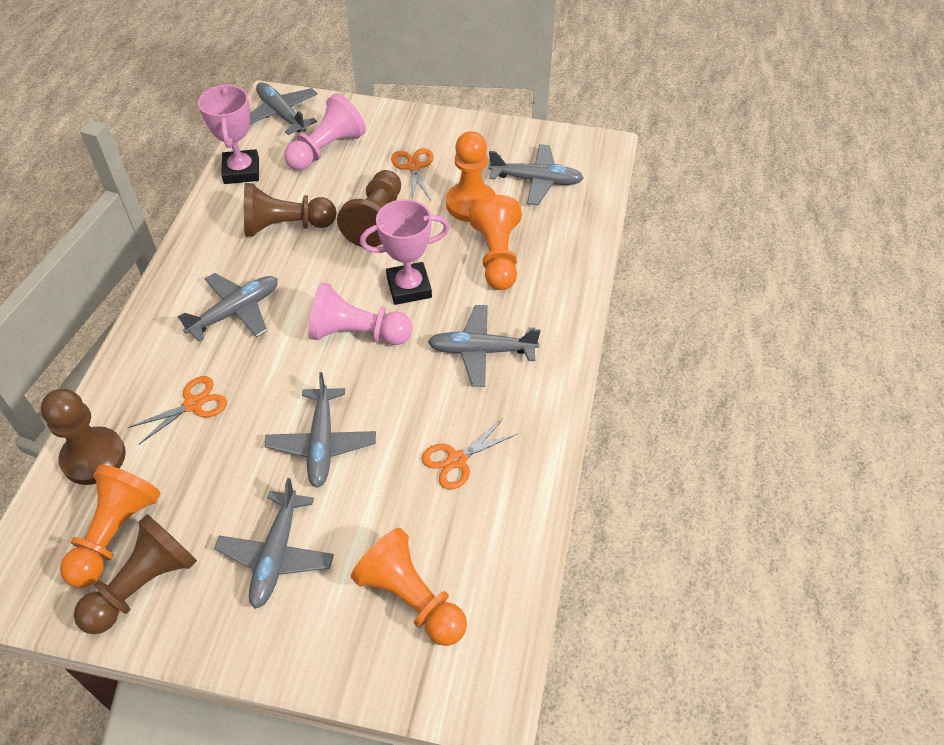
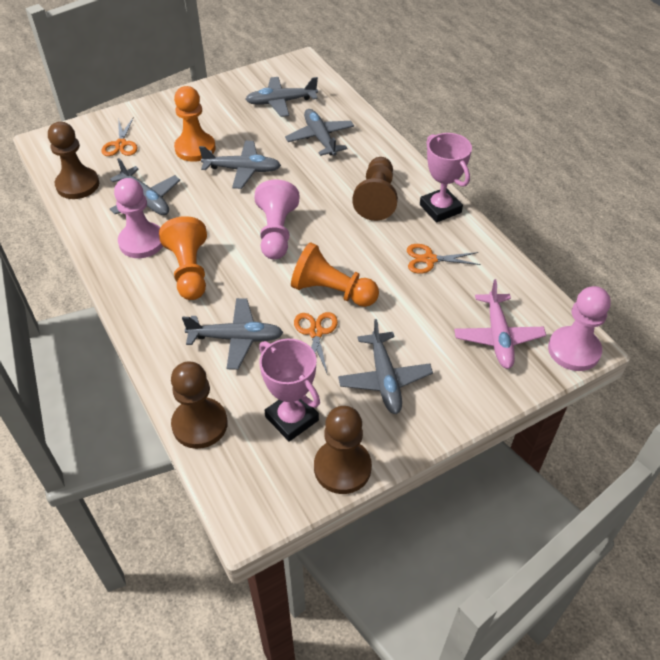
orange pawn: 4 -> 3
pink pawn: 2 -> 3
pink plane: 0 -> 1

